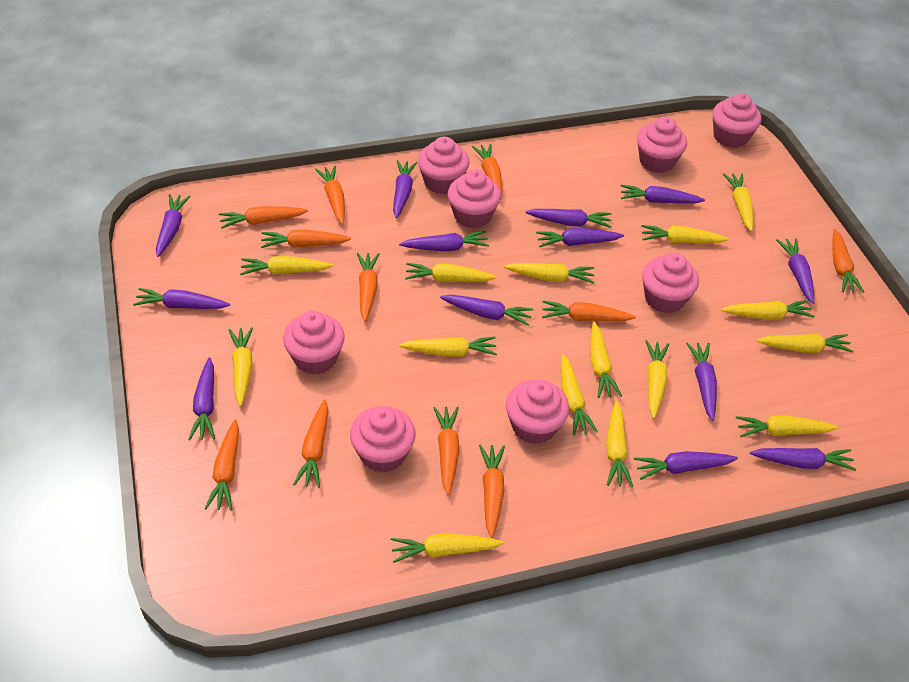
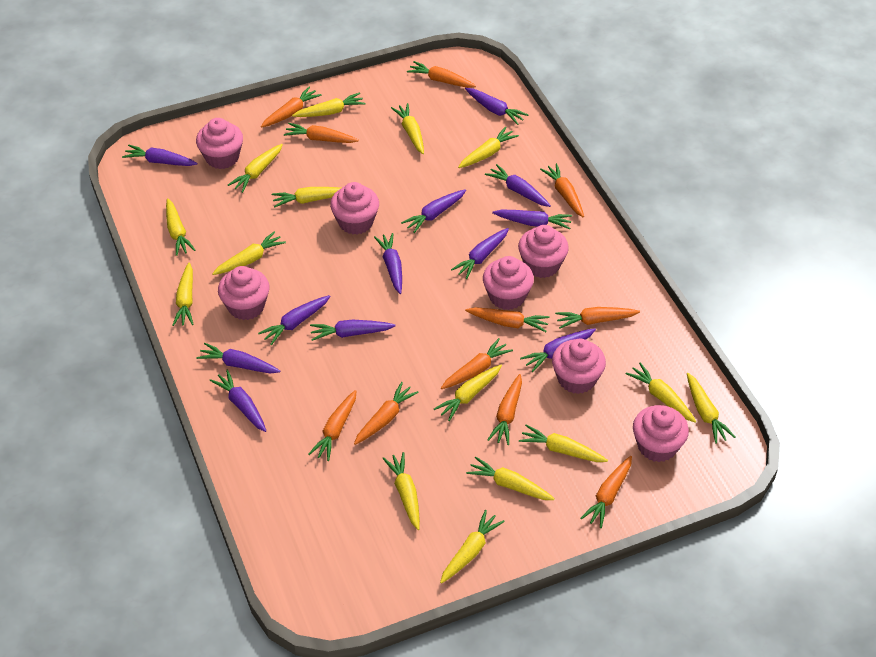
pink cupcake: 8 -> 7
purple carrot: 13 -> 12

